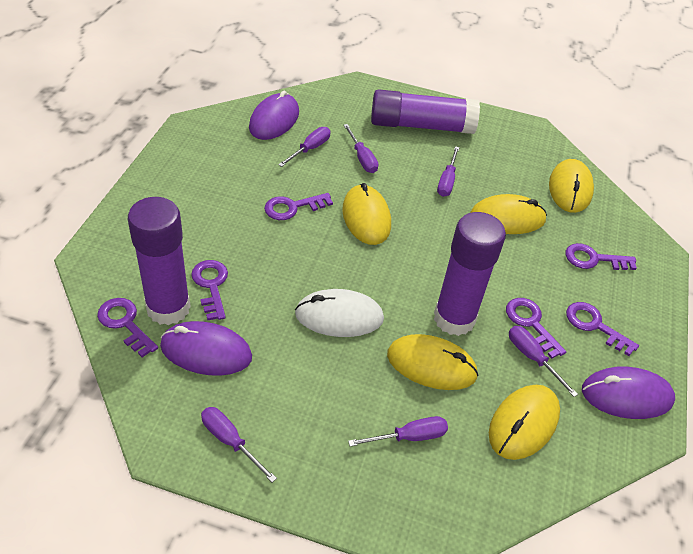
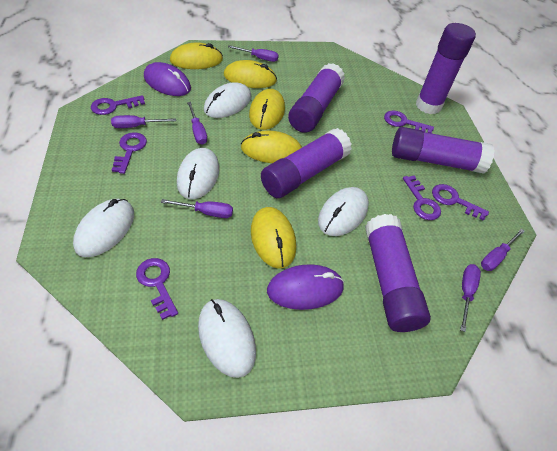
purple glue stick: 3 -> 5
purple mouse: 3 -> 2
white mouse: 1 -> 5

